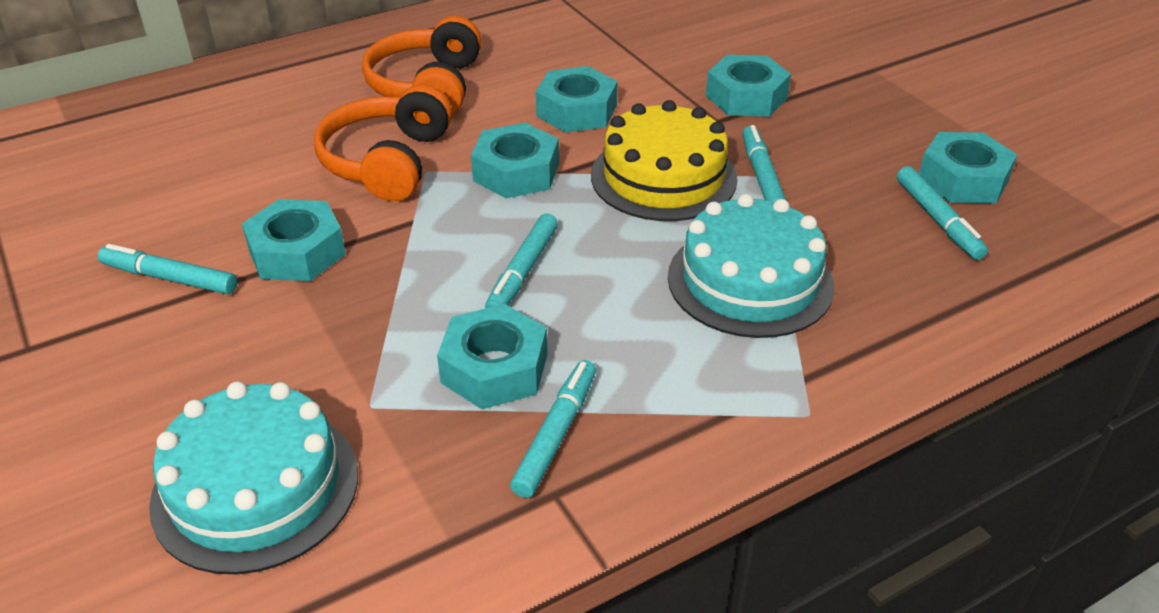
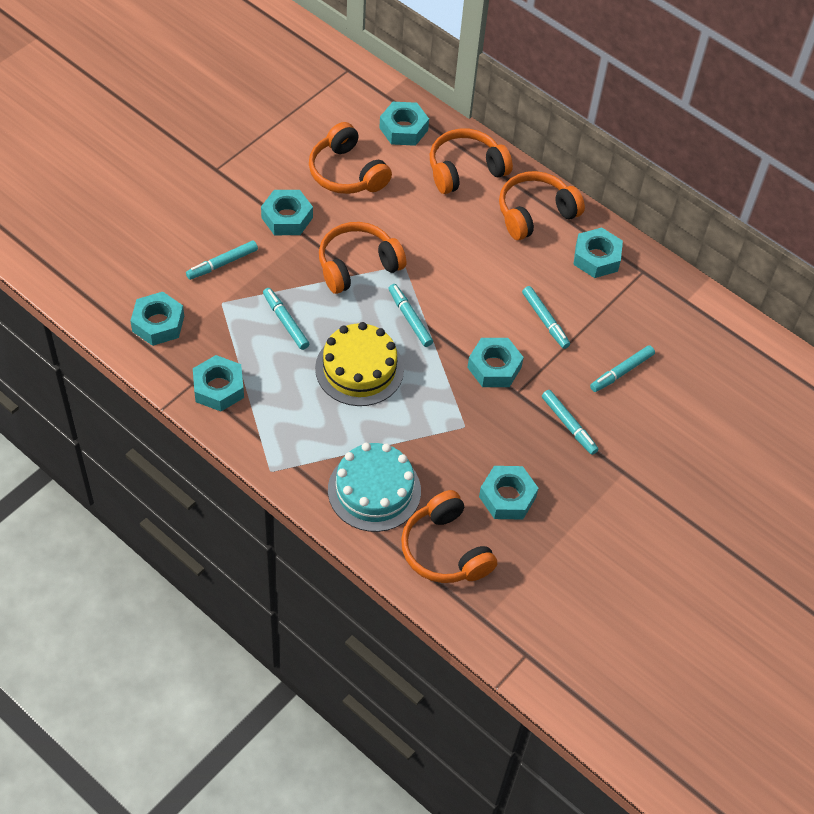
orange headphones: 2 -> 5
turquoise cake: 2 -> 1
turquoise marker: 5 -> 6
turquoise nut: 6 -> 7

